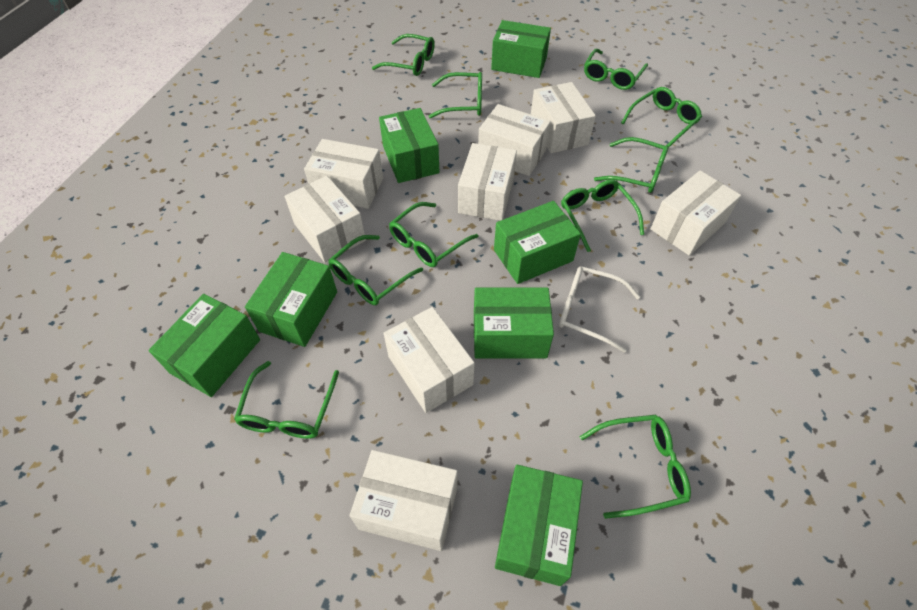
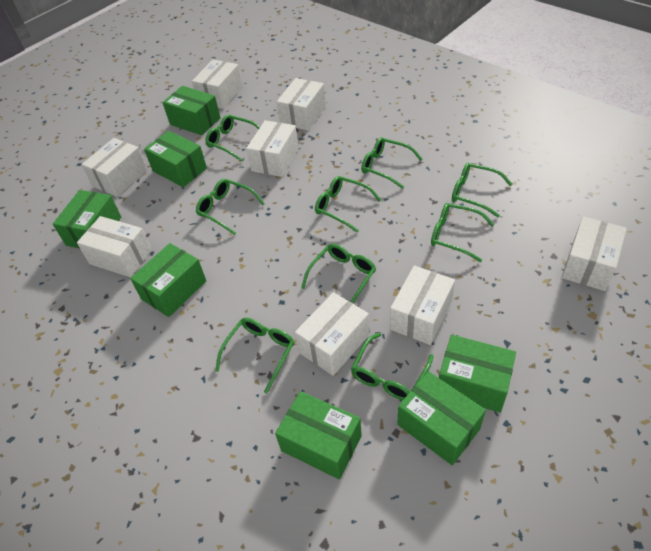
green glasses: 10 -> 9
white glasses: 1 -> 0

